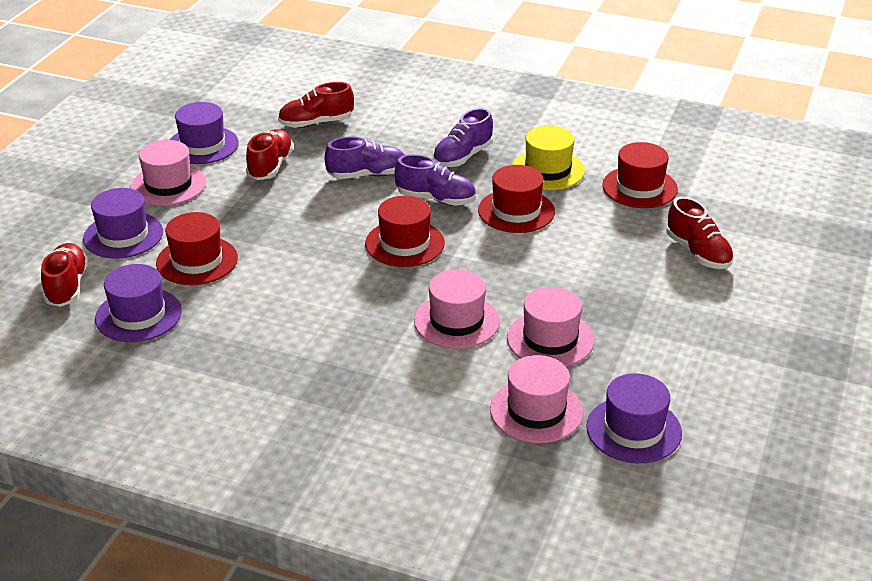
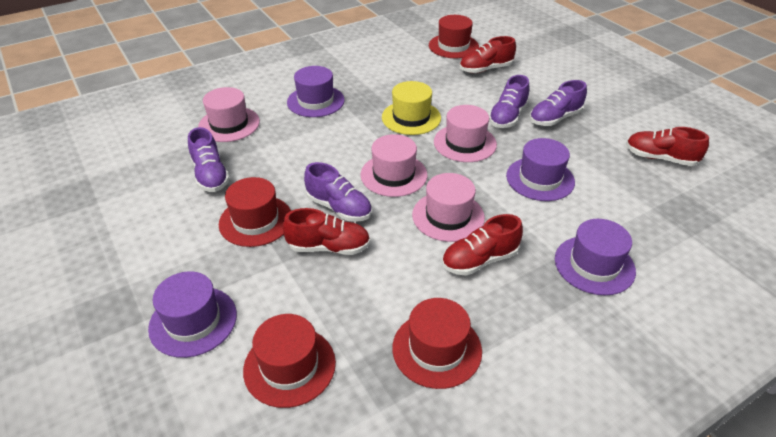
purple shoe: 3 -> 4

